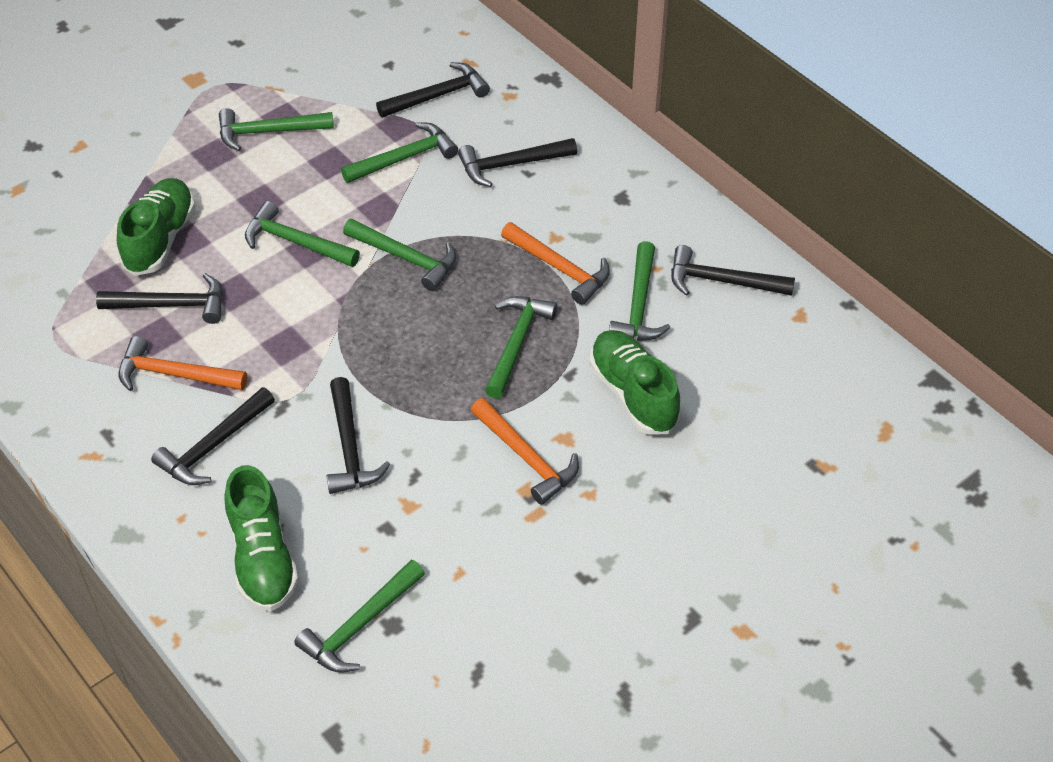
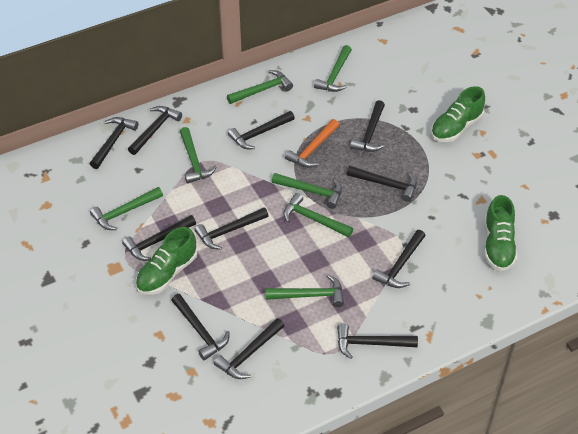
black hammer: 6 -> 11
orange hammer: 3 -> 1

